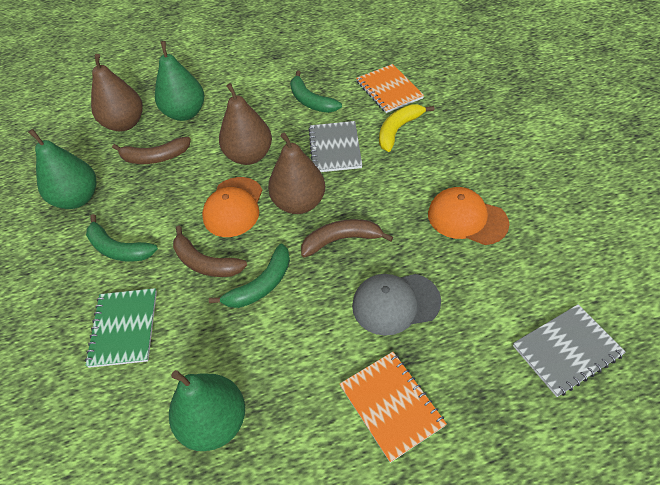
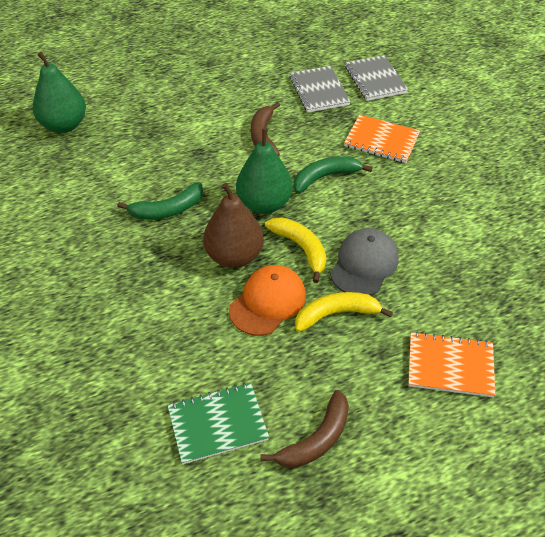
brown banana: 3 -> 2
brown pear: 3 -> 1
green banana: 3 -> 2
green pear: 3 -> 2
orange cap: 2 -> 1
yellow banana: 1 -> 2

